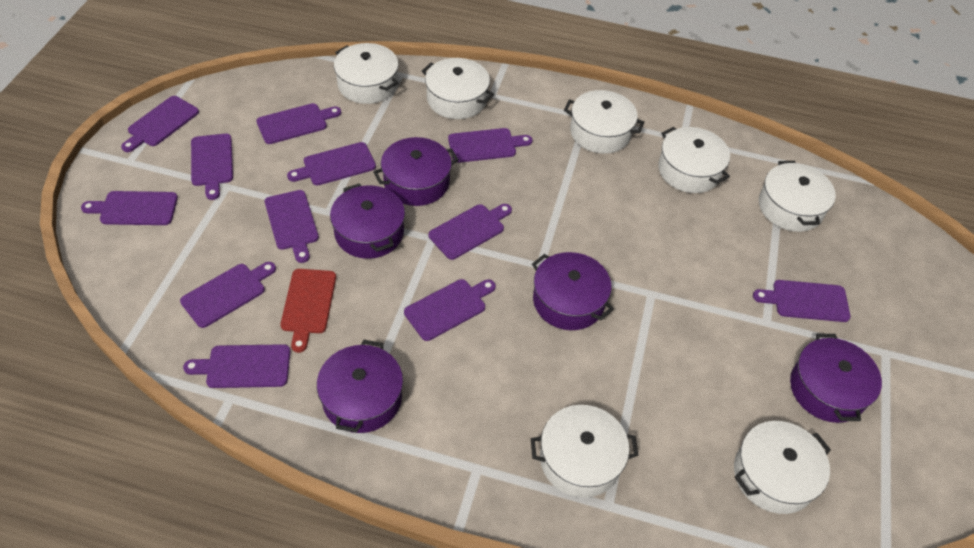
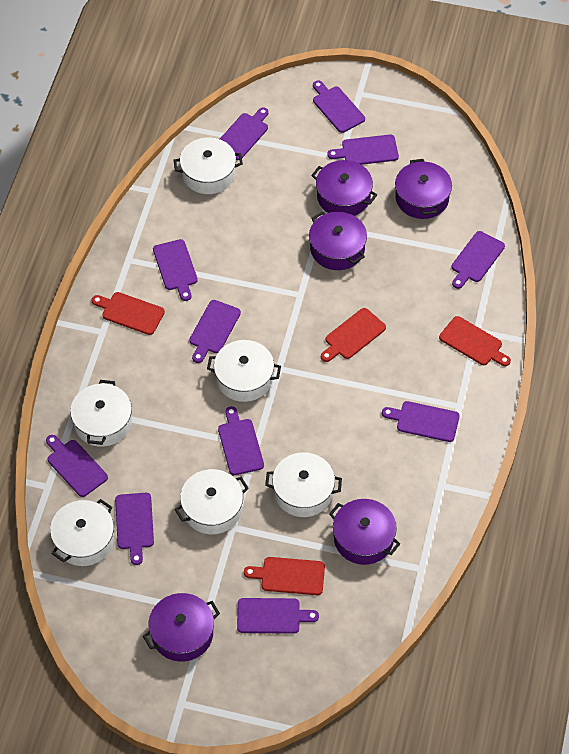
purple cutting board: 12 -> 11
red cutting board: 1 -> 4
white pot: 7 -> 6

